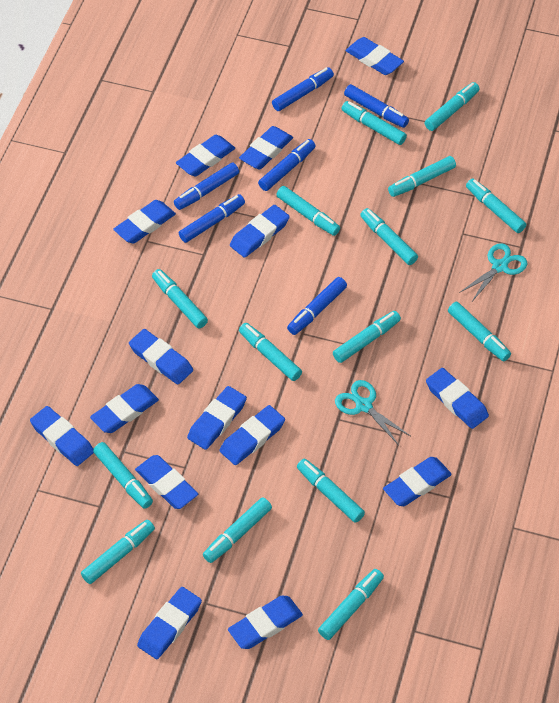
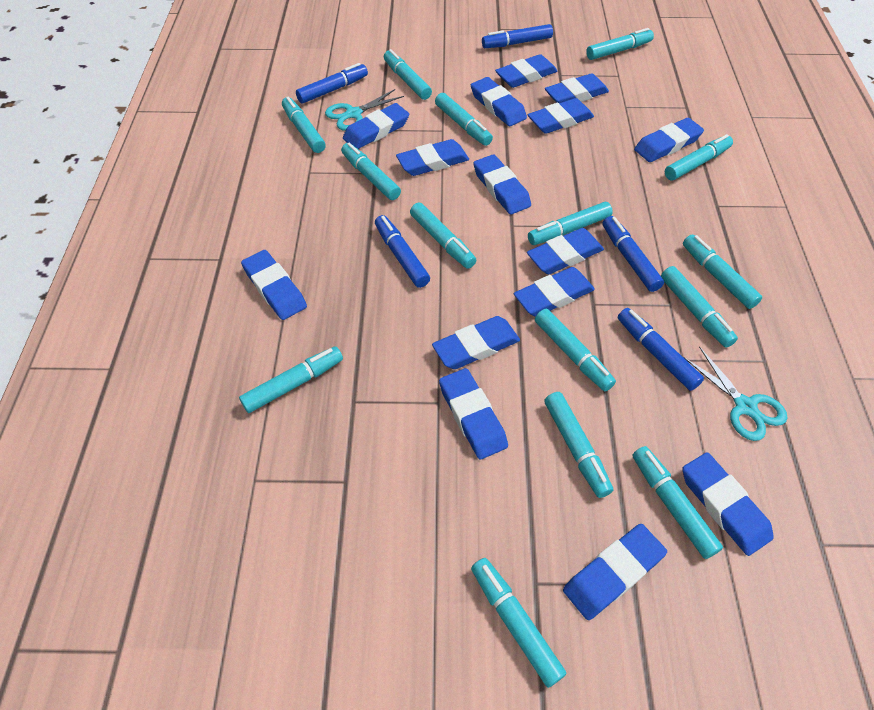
blue marker: 6 -> 5

